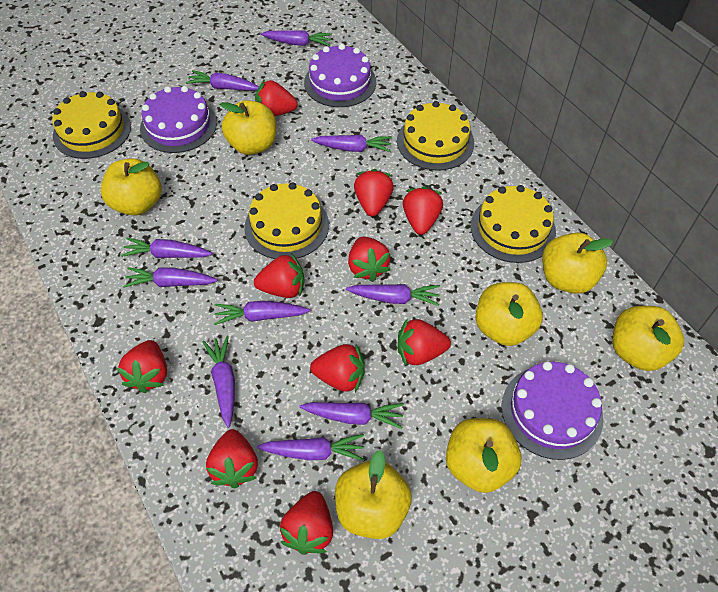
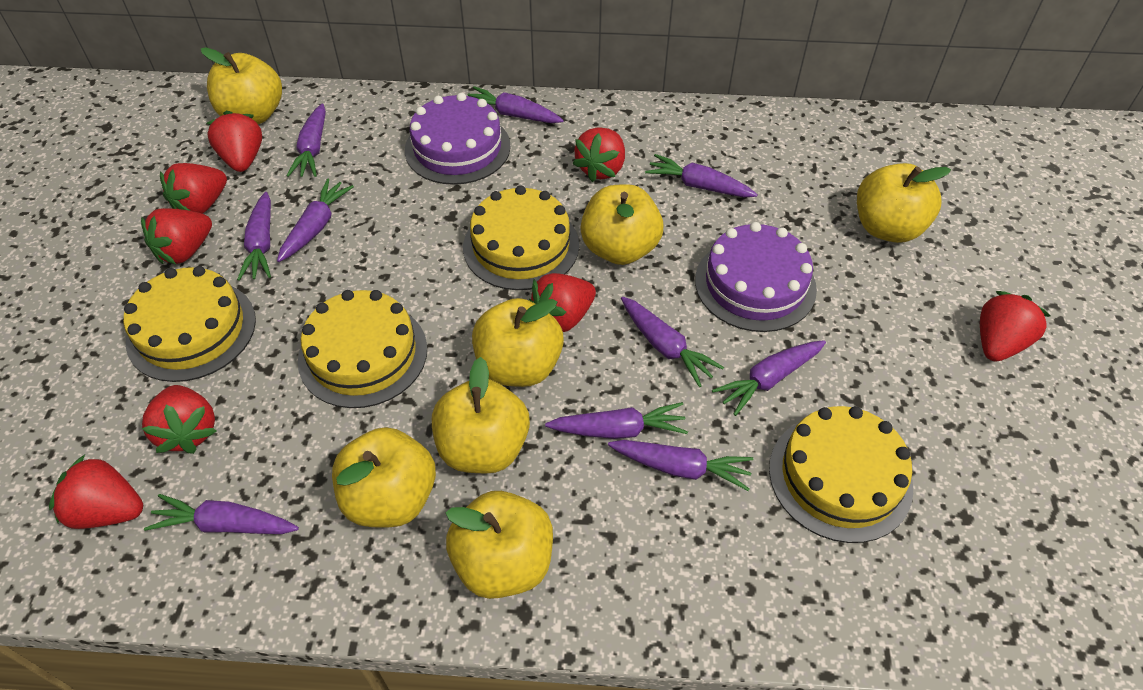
purple cake: 3 -> 2
red strawberry: 10 -> 8

